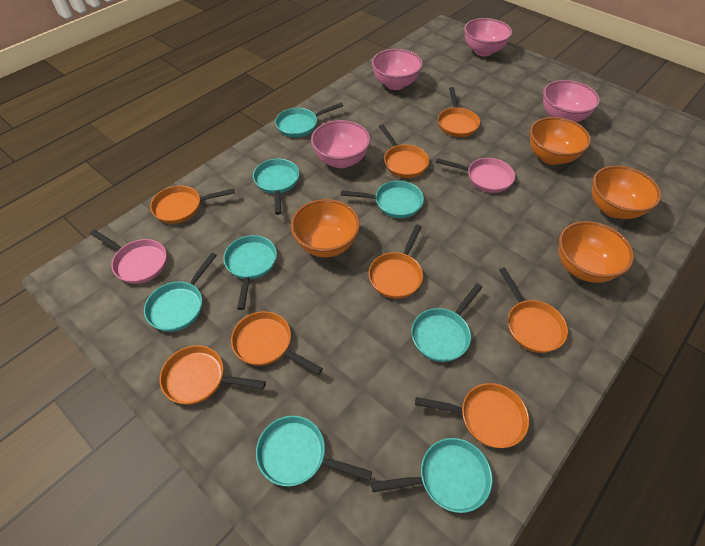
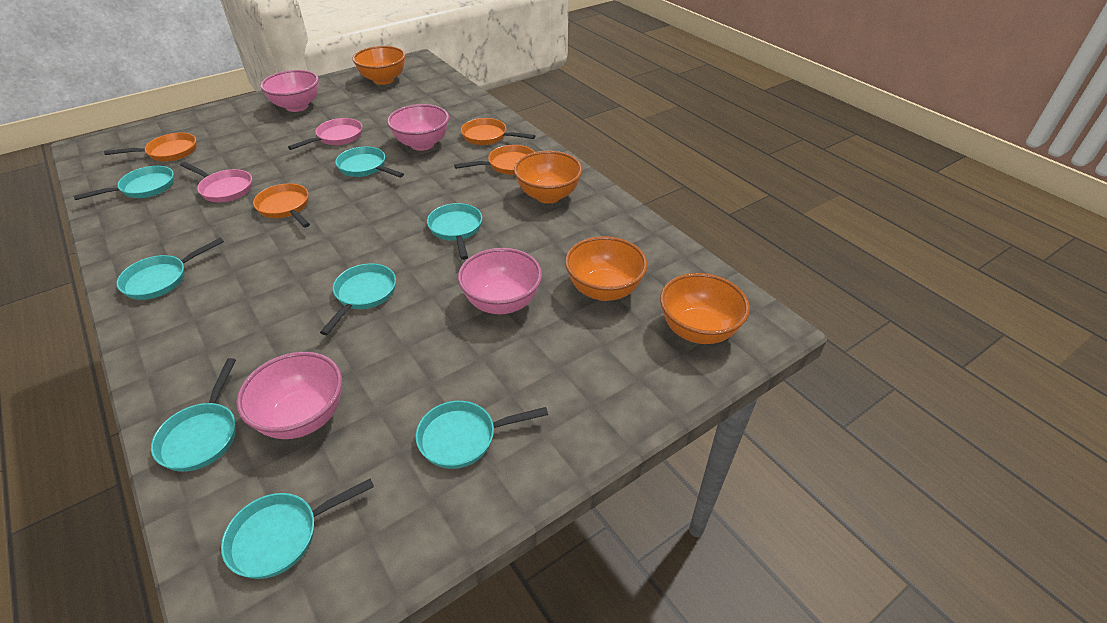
orange pan: 8 -> 4

